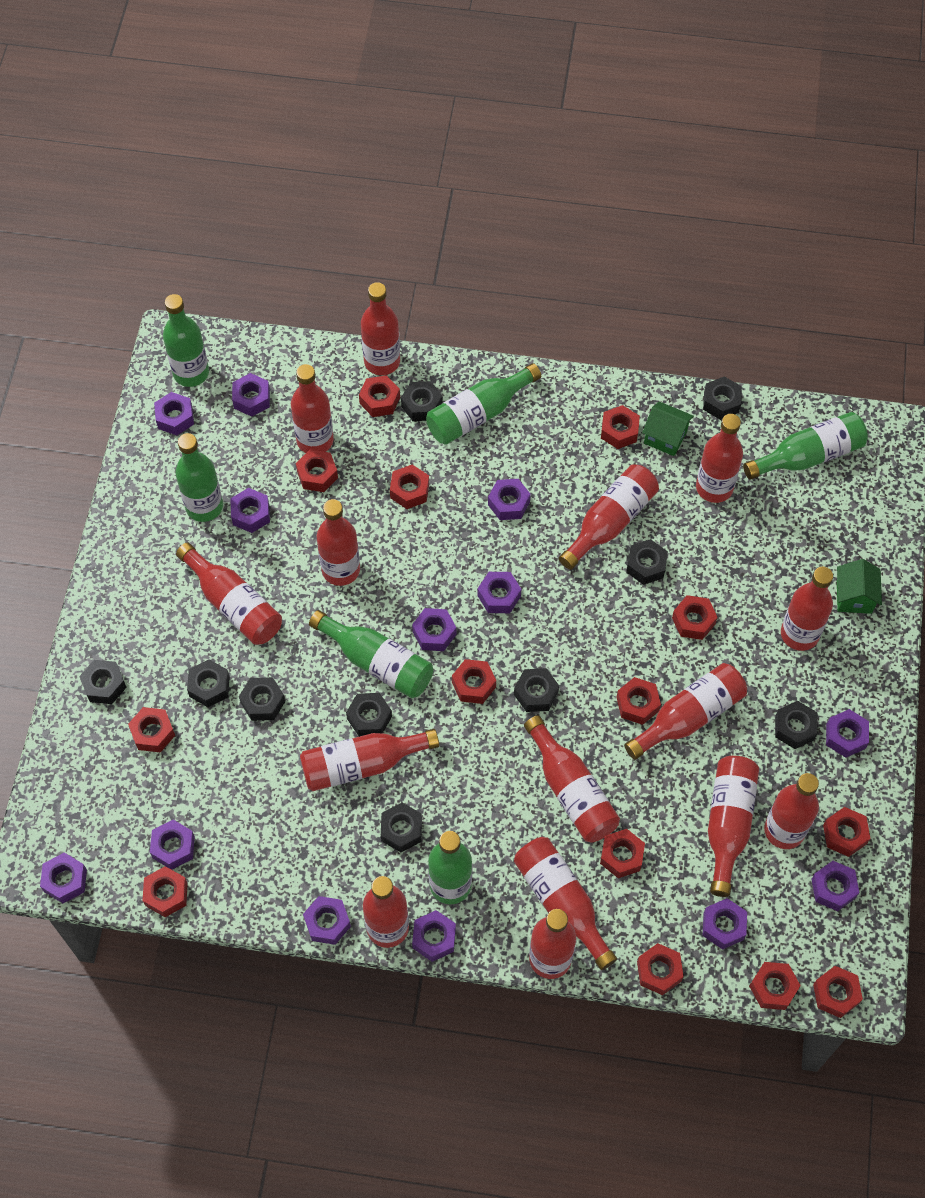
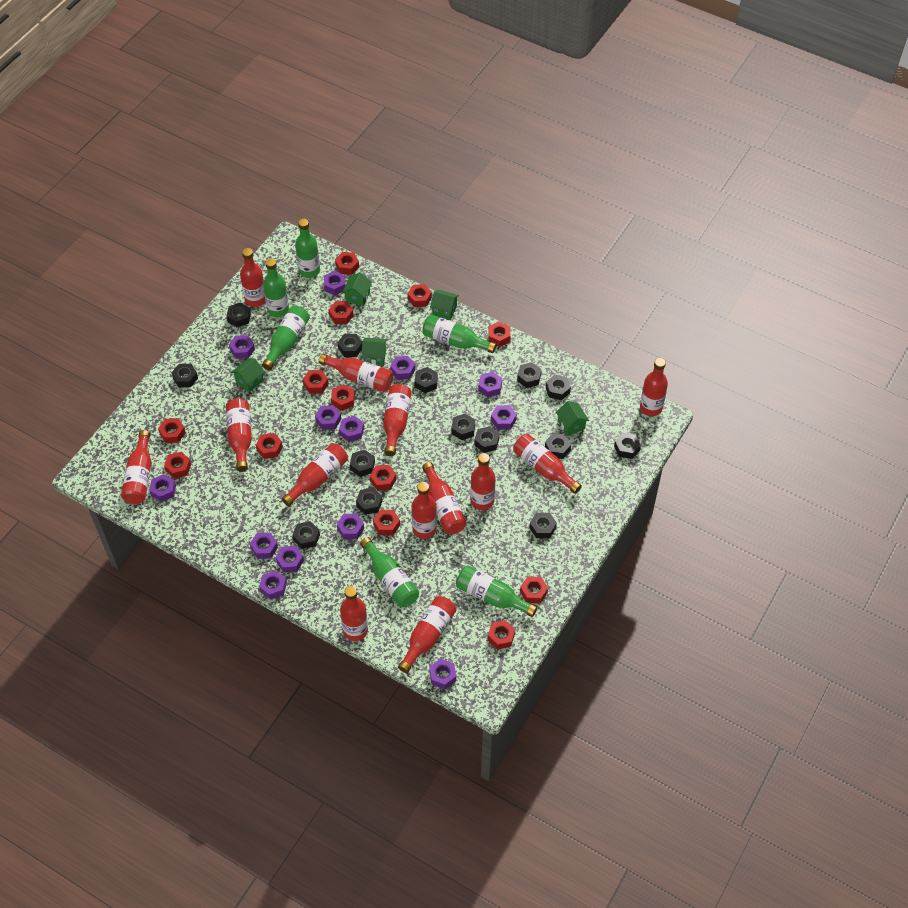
black nut: 10 -> 14
green house: 2 -> 5
red bottle: 15 -> 13
red nut: 14 -> 13

